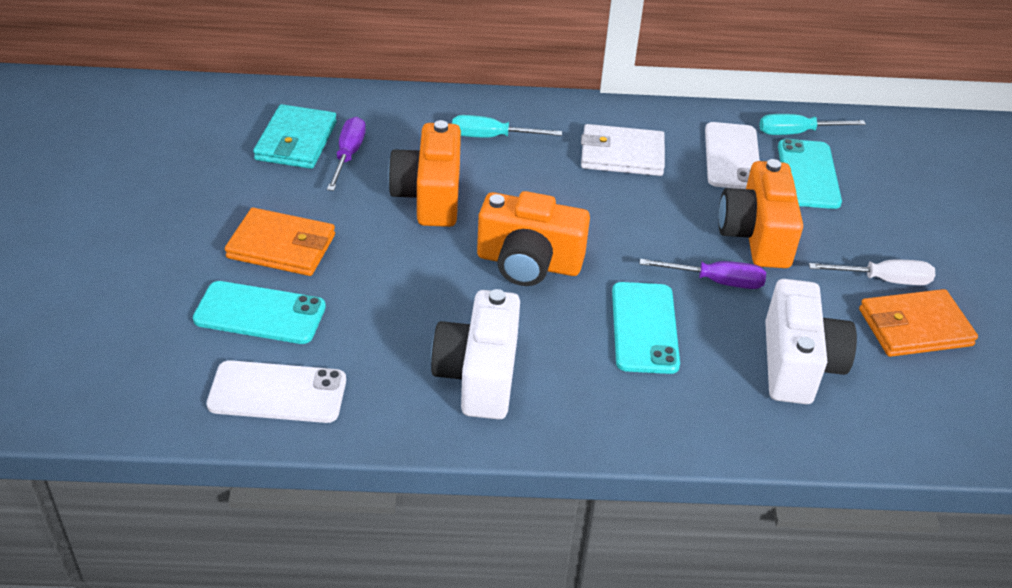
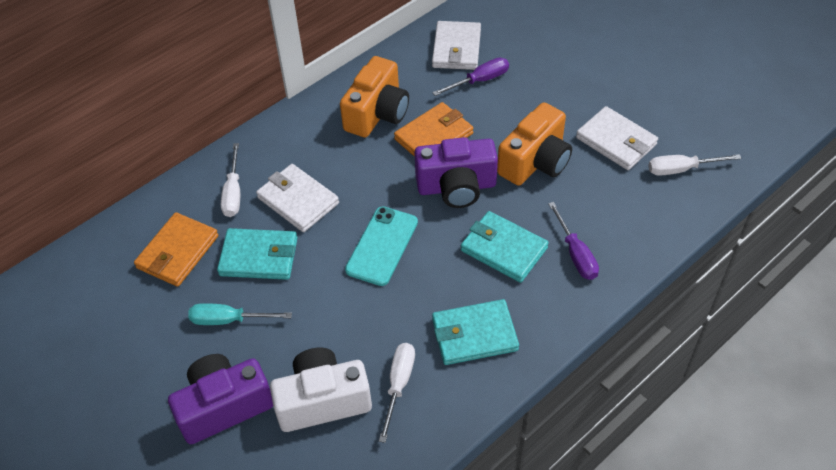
orange camera: 3 -> 2
purple camera: 0 -> 2
turquoise phone: 3 -> 1
turquoise screwdriver: 2 -> 1
turquoise wallet: 1 -> 3
white camera: 2 -> 1
white phone: 2 -> 0
white screwdriver: 1 -> 3
white wallet: 1 -> 3

